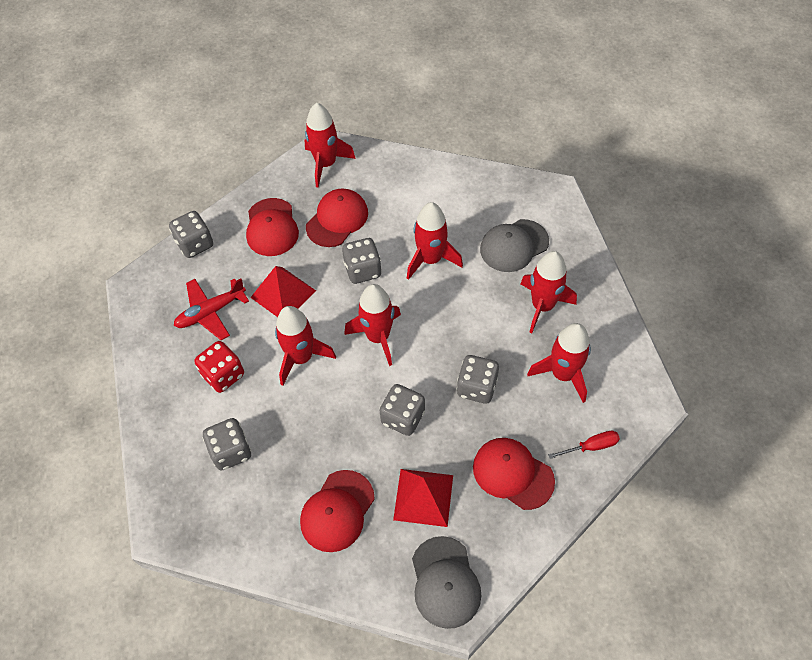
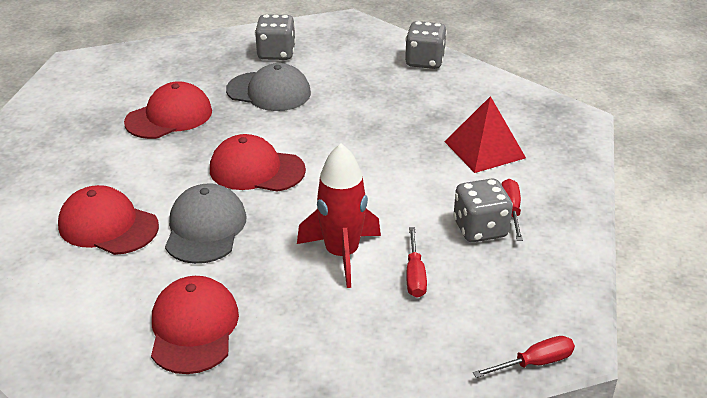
grey dice: 5 -> 3
red dice: 1 -> 0
red plane: 1 -> 0
red pyramid: 2 -> 1
red rocket: 6 -> 1
red screwdriver: 1 -> 3

